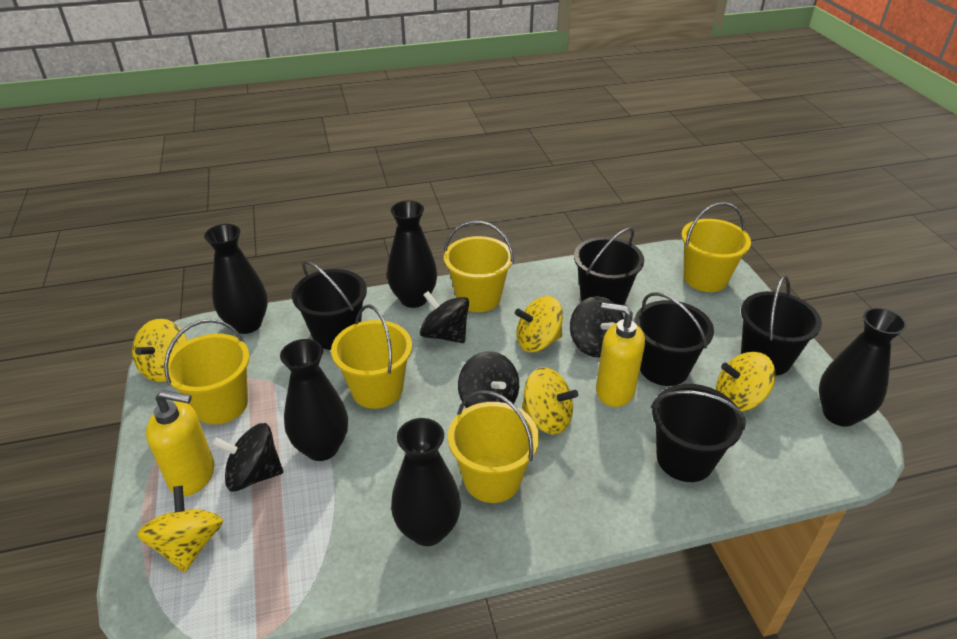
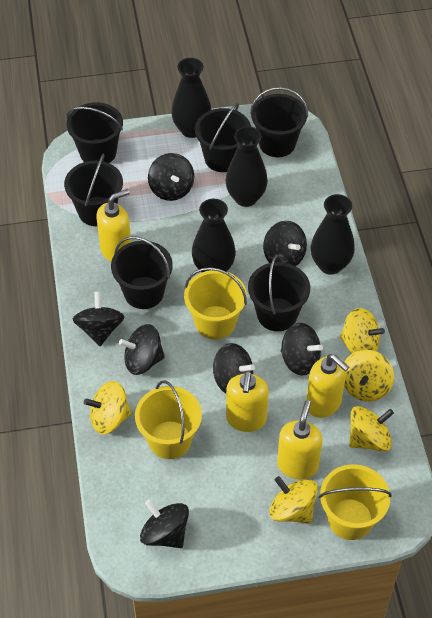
black bucket: 5 -> 6
black spinning top: 4 -> 7
black vase: 5 -> 4
yellow bucket: 5 -> 3
yellow soap dispenser: 2 -> 4

